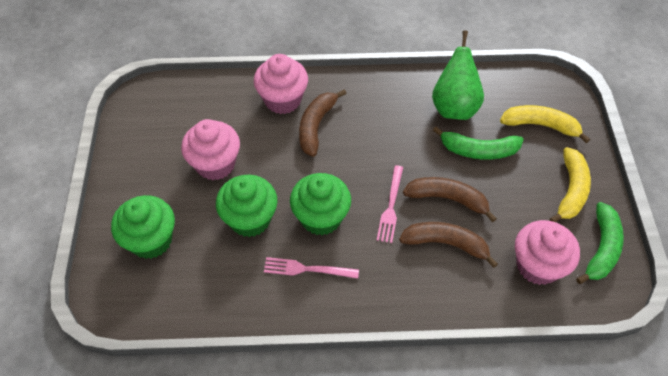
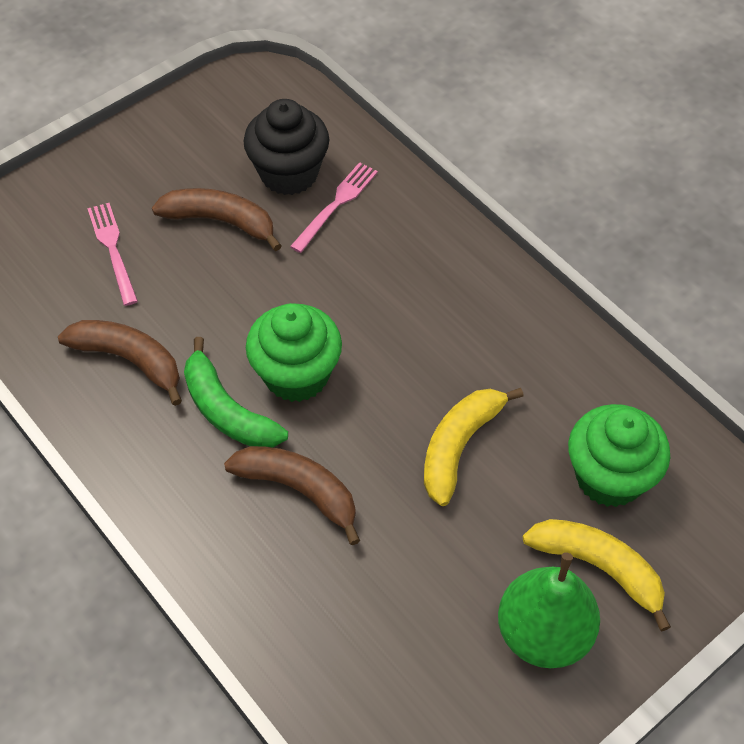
black cupcake: 0 -> 1
green banana: 2 -> 1
green cupcake: 3 -> 2
pink cupcake: 3 -> 0

